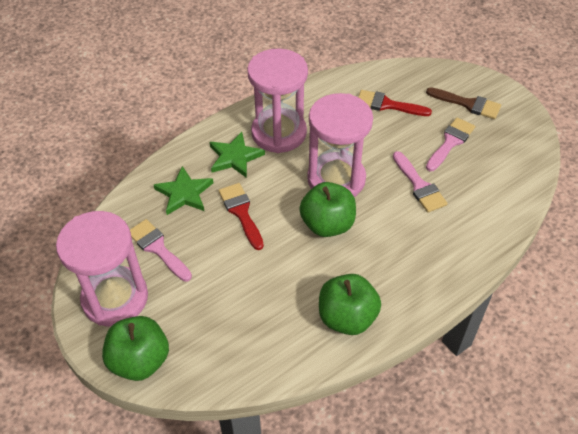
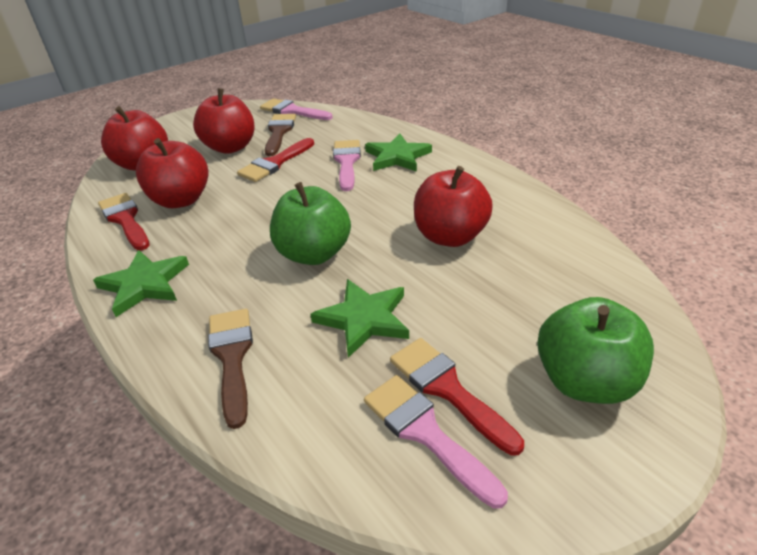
brown brush: 1 -> 2
green apple: 3 -> 2
green star: 2 -> 3
pink hourglass: 3 -> 0
red apple: 0 -> 4
red brush: 2 -> 3

